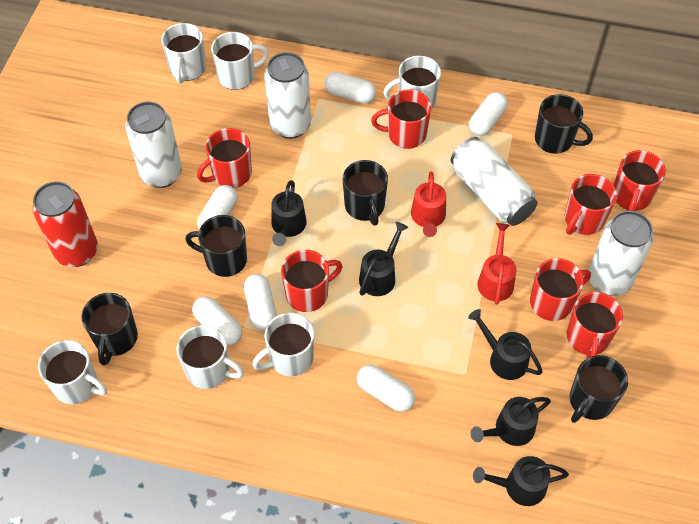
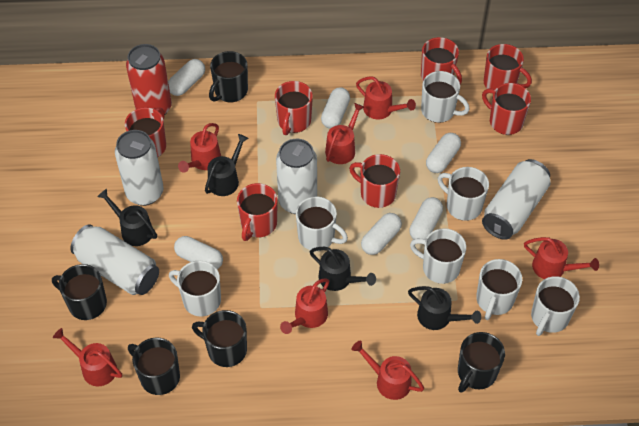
black watering can: 5 -> 4
red watering can: 2 -> 7
white mug: 6 -> 7

